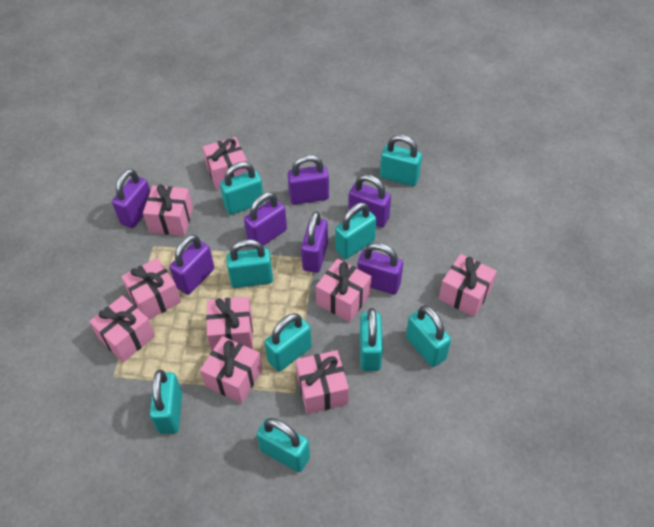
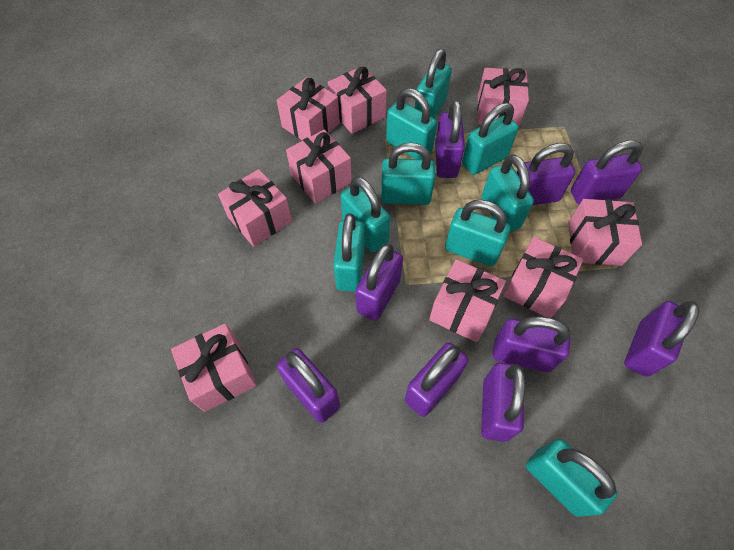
purple padlock: 7 -> 9

